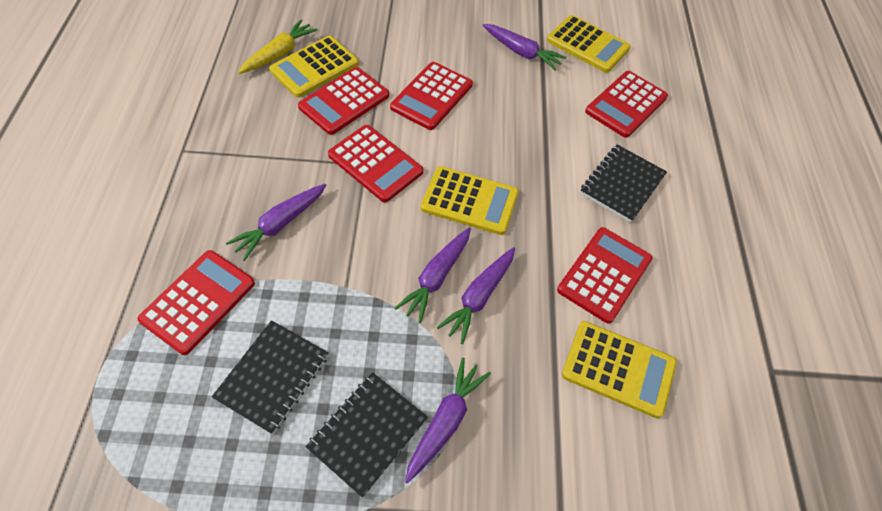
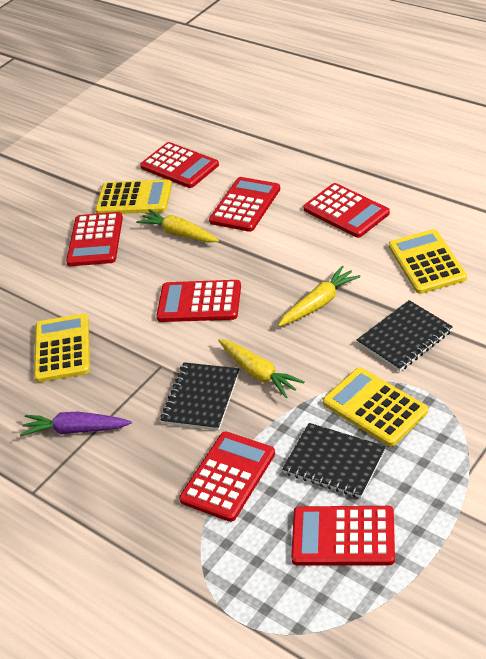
purple carrot: 5 -> 1
red calculator: 6 -> 7
yellow carrot: 1 -> 3

